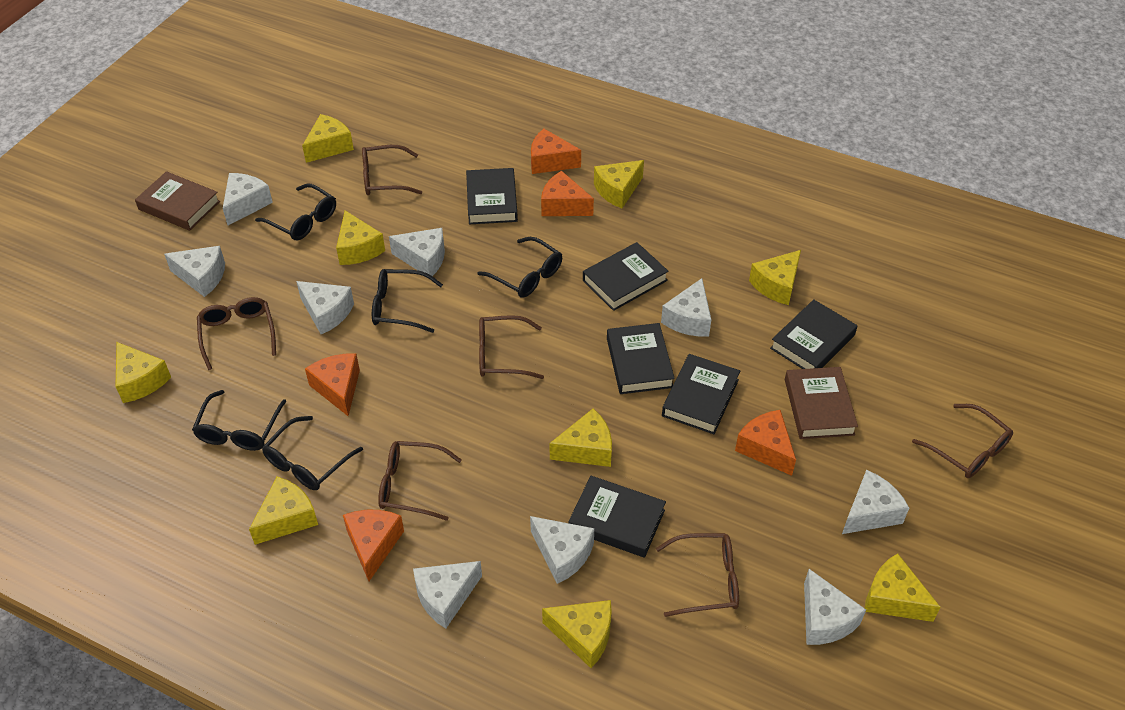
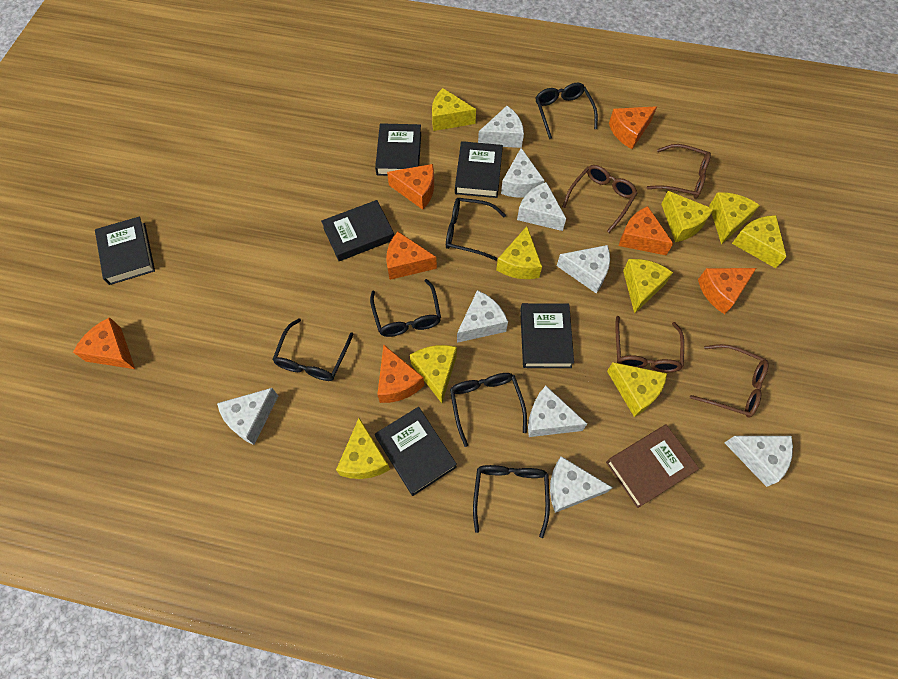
black glasses: 5 -> 6
brown book: 2 -> 1
brown glasses: 6 -> 4
orange cheese: 5 -> 7

